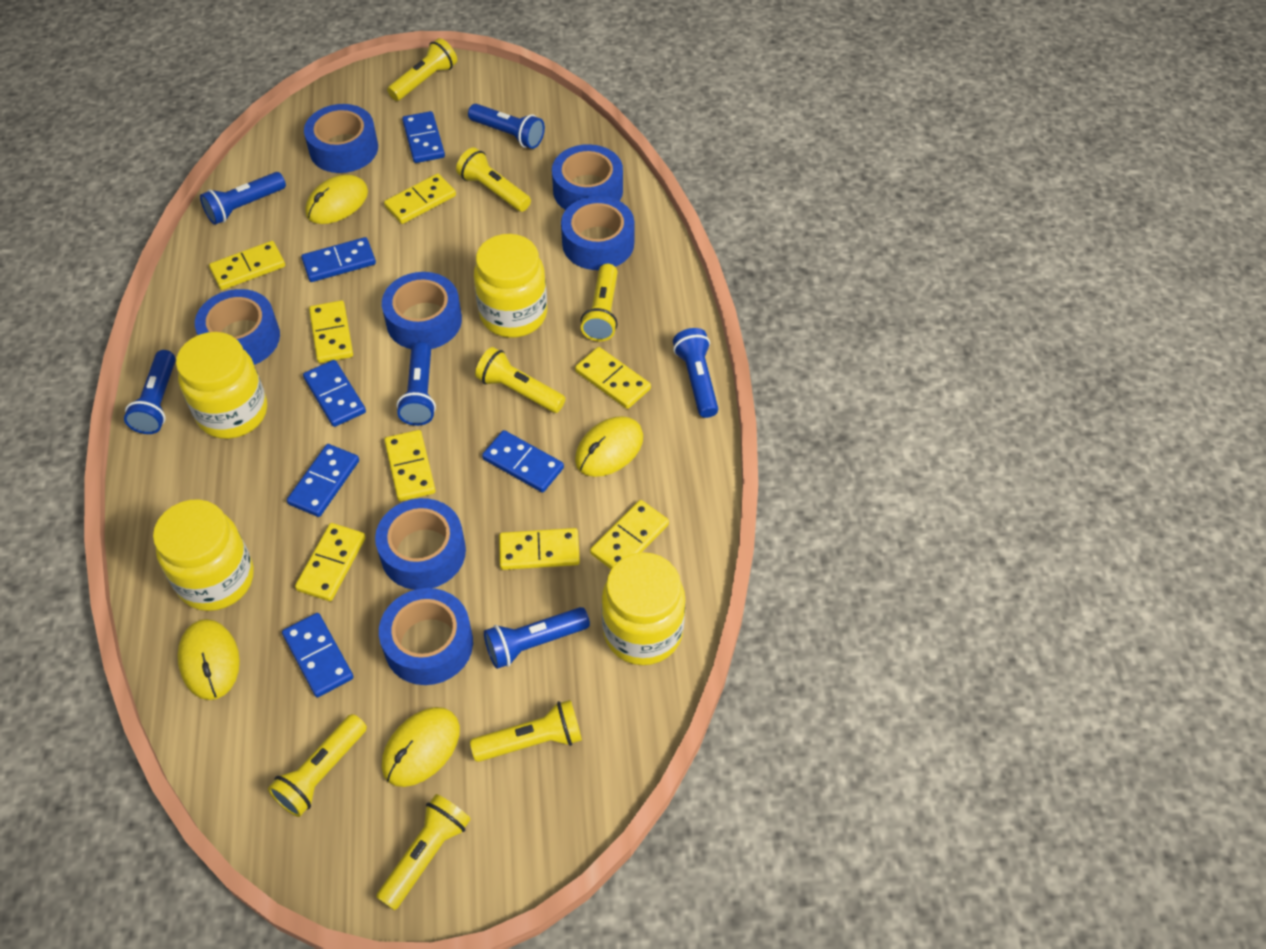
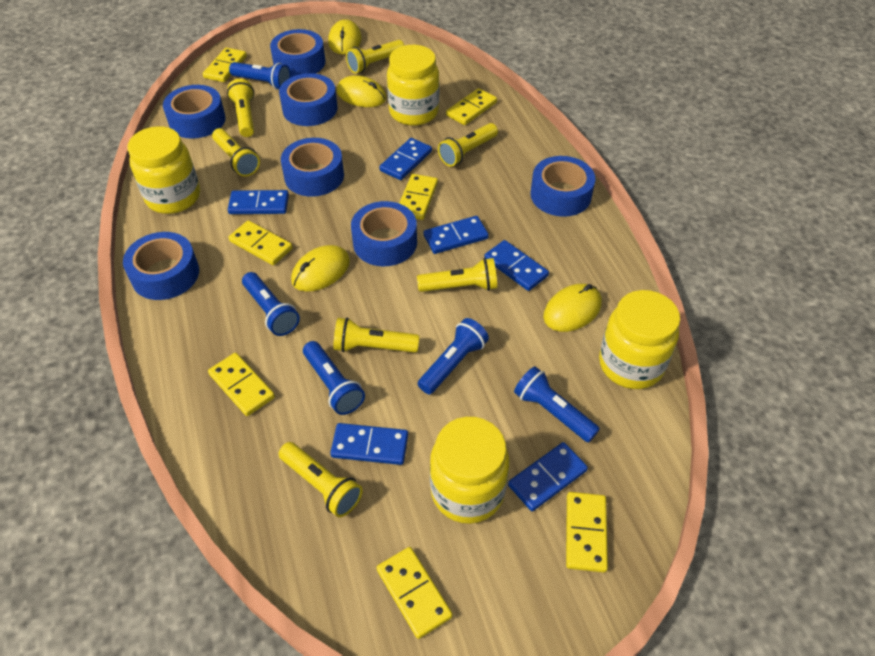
blue flashlight: 6 -> 5
yellow domino: 8 -> 7

